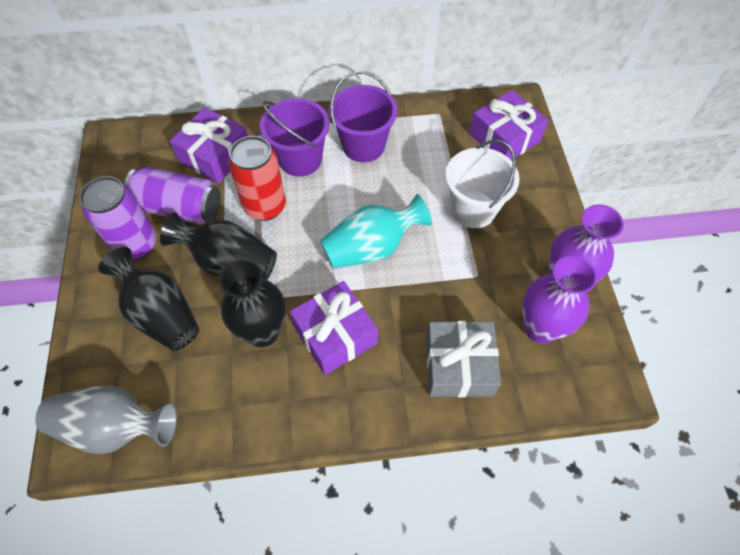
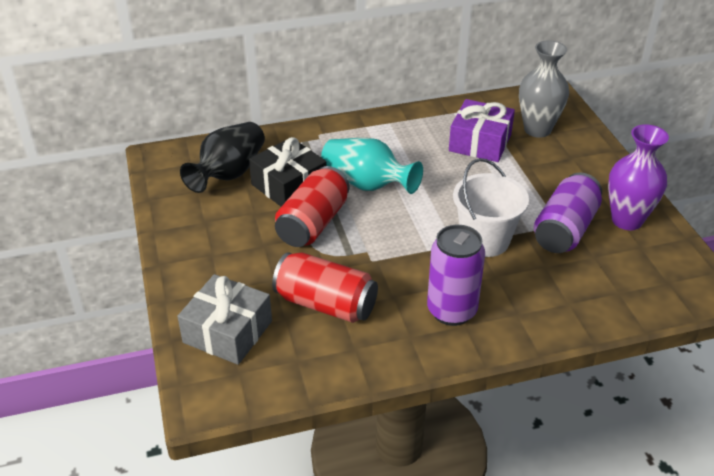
black gift: 0 -> 1
black vase: 3 -> 1
purple bucket: 2 -> 0
purple gift: 3 -> 1
purple vase: 2 -> 1
red can: 1 -> 2

